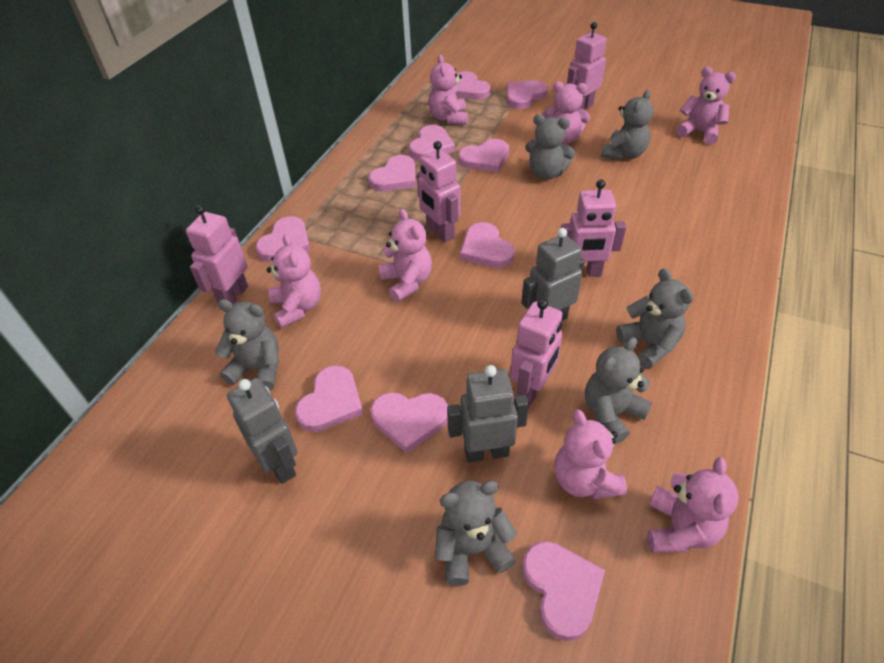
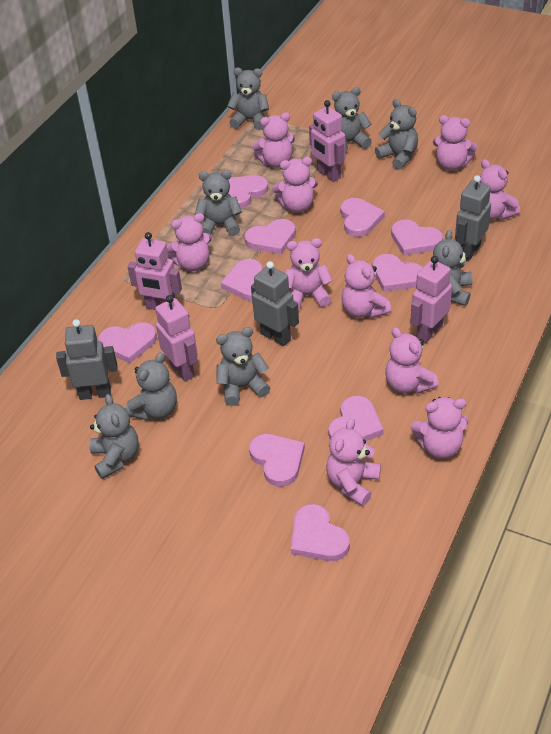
grey teddy bear: 6 -> 8
pink robot: 5 -> 4
pink teddy bear: 7 -> 10

